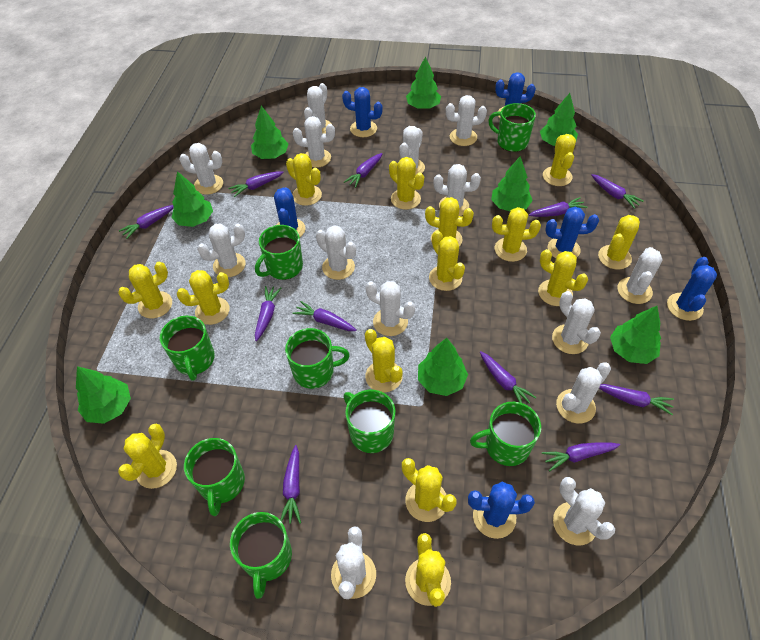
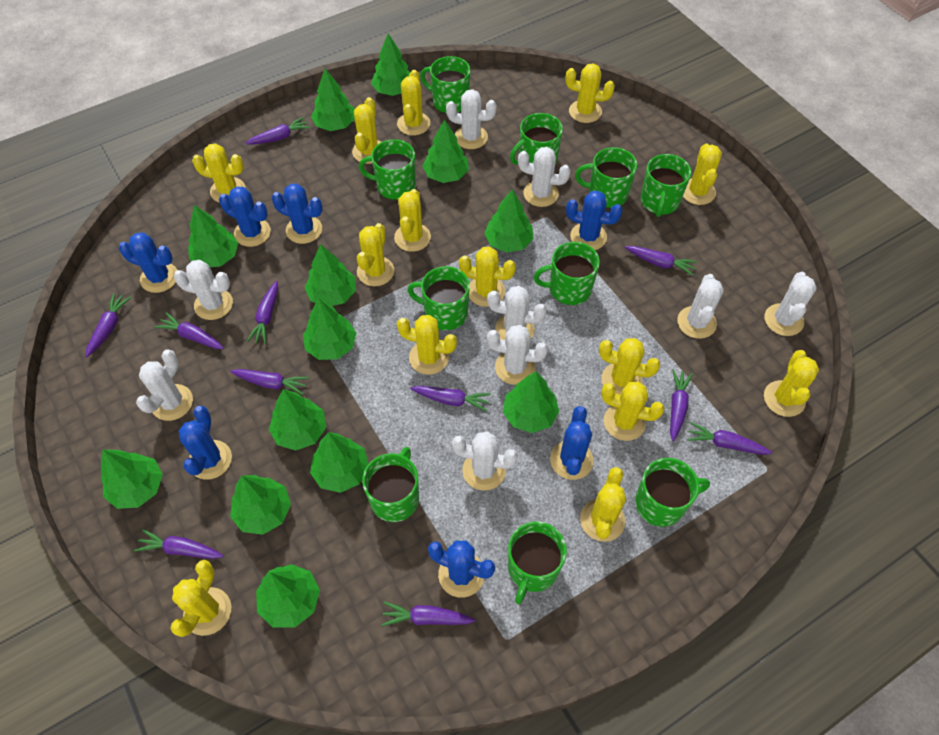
blue cactus: 6 -> 7
green mug: 8 -> 10
green tree: 8 -> 13
white cactus: 14 -> 9

